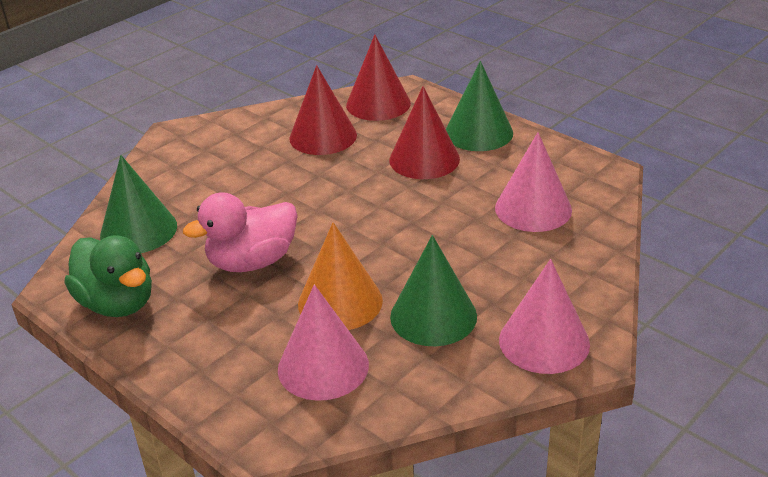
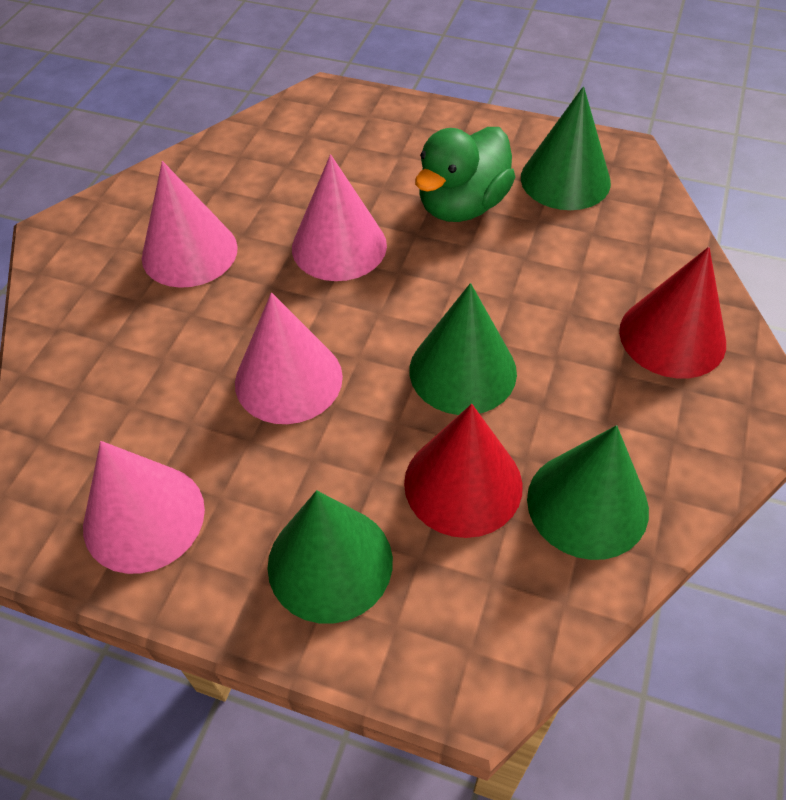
green cone: 3 -> 4
orange cone: 1 -> 0
pink cone: 3 -> 4
pink duck: 1 -> 0
red cone: 3 -> 2

